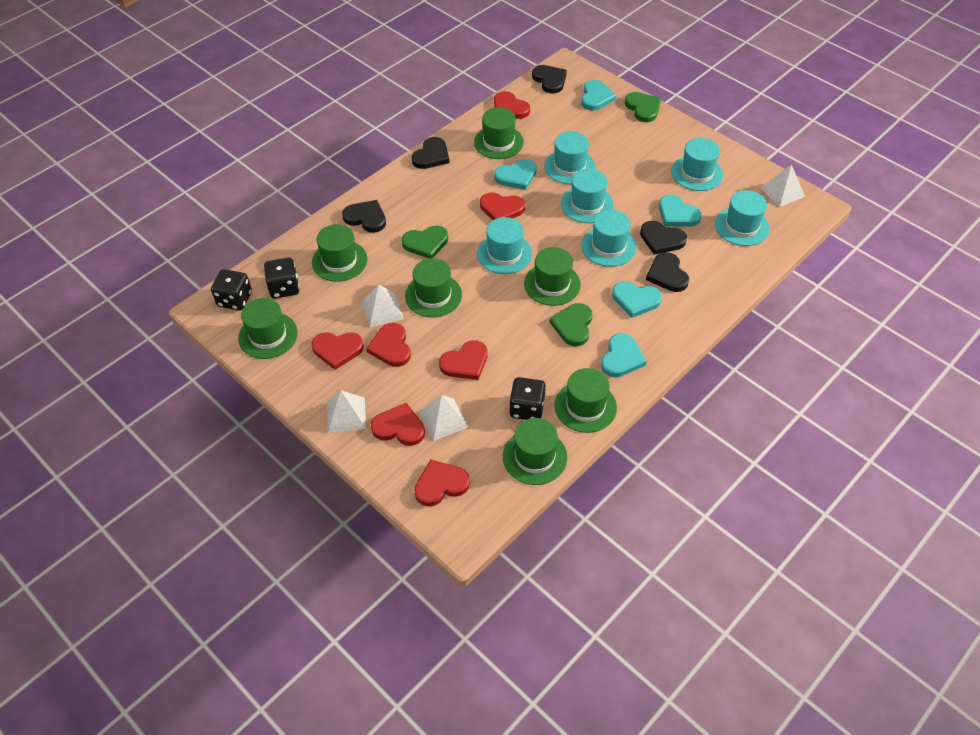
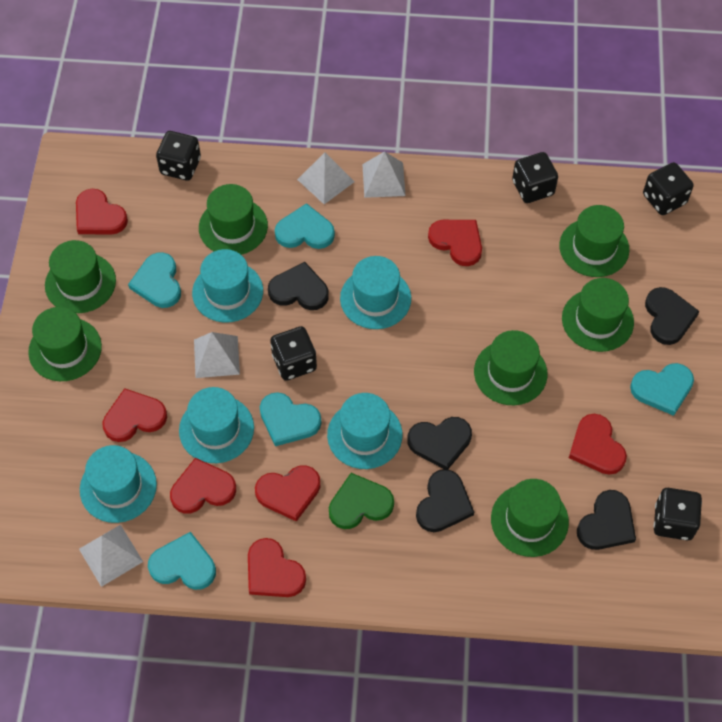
black dice: 3 -> 5
green heart: 3 -> 1
turquoise hat: 6 -> 5

